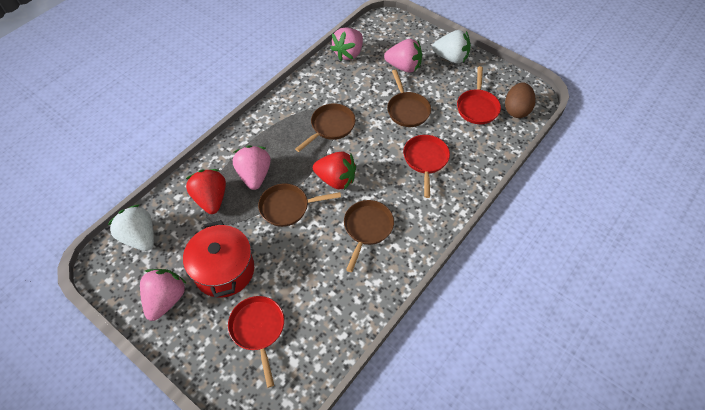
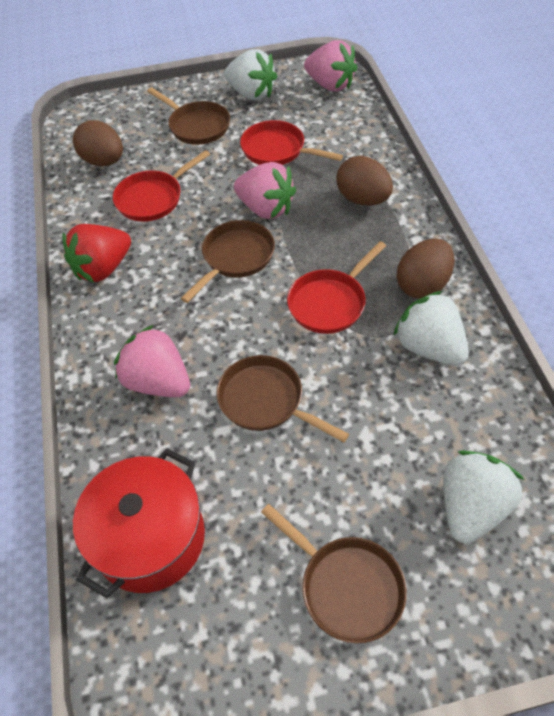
brown egg: 1 -> 3
pink strawberry: 4 -> 3
red strawberry: 2 -> 1
white strawberry: 2 -> 3

